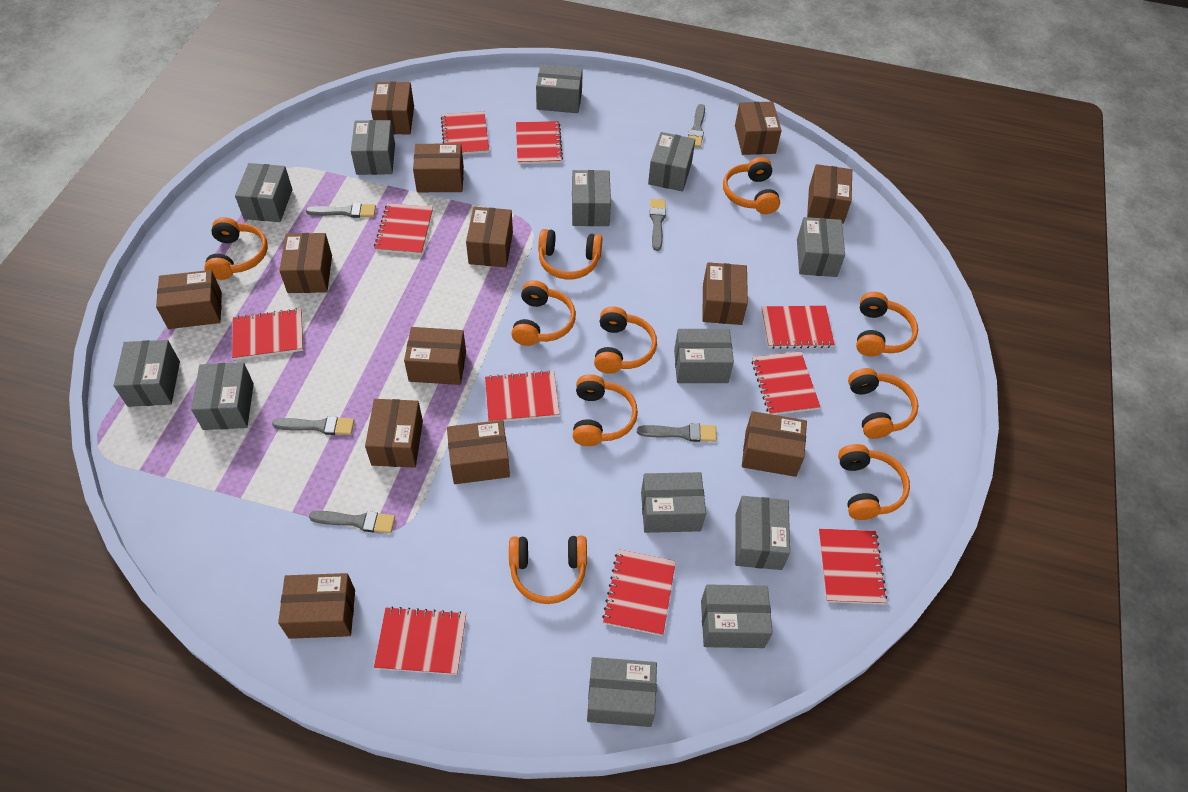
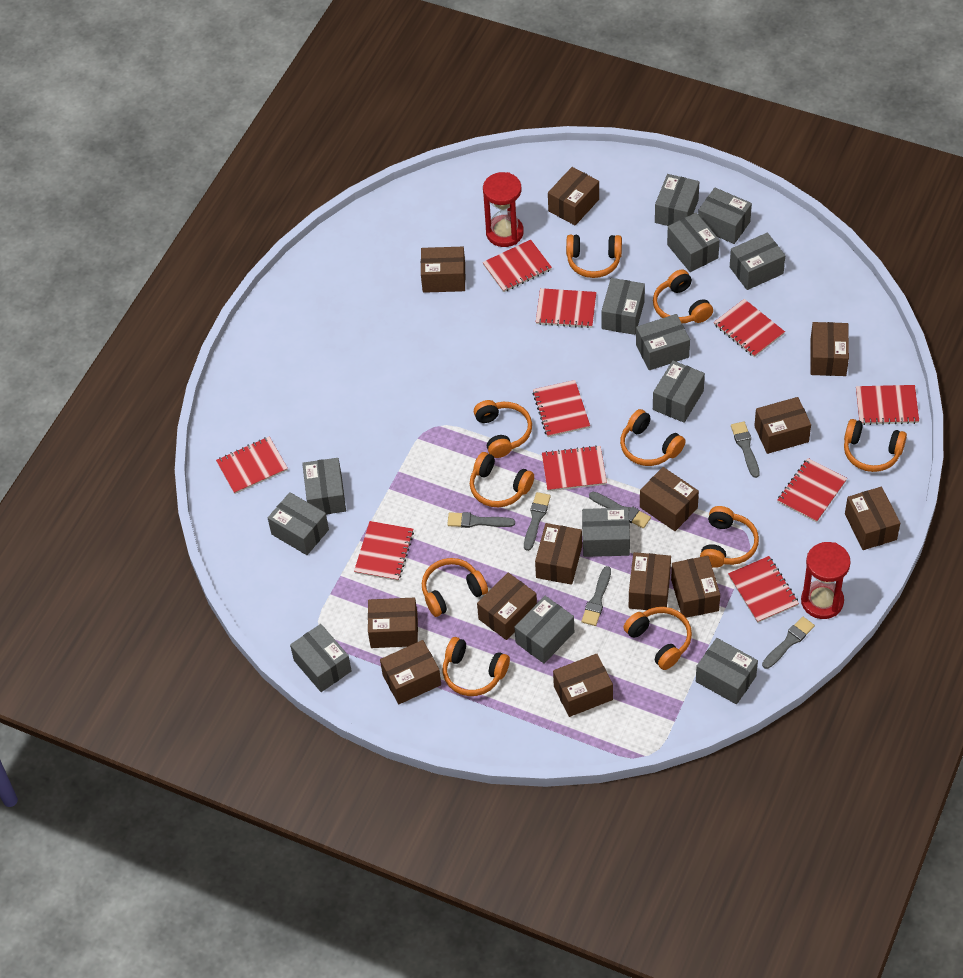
red hourglass: 0 -> 2

